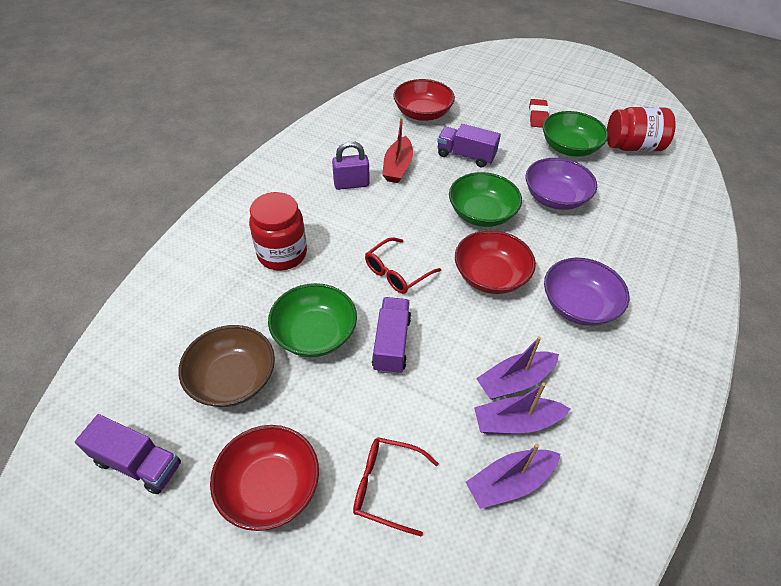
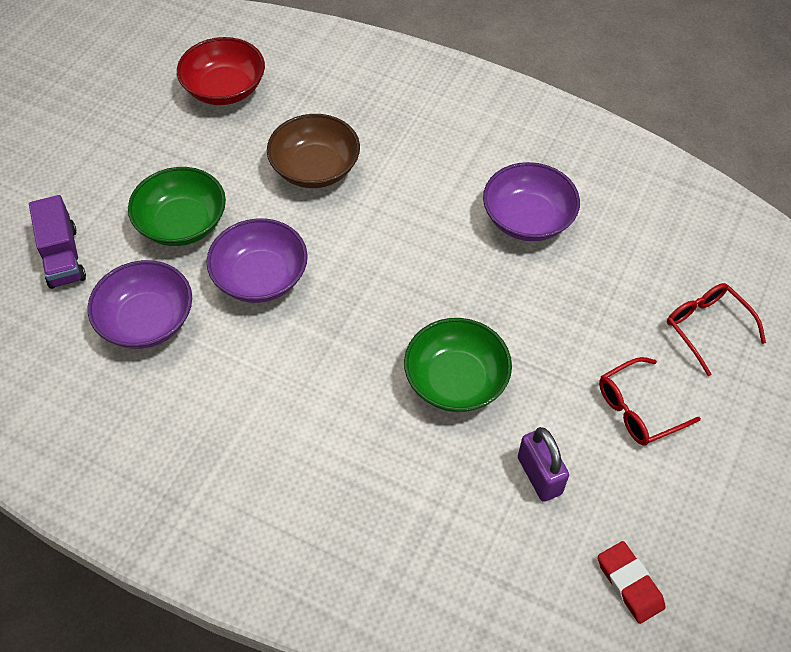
green bowl: 3 -> 2
purple boat: 3 -> 0
purple bowl: 2 -> 3
purple truck: 3 -> 1
red boat: 1 -> 0
red bowl: 3 -> 1
red jar: 2 -> 0

